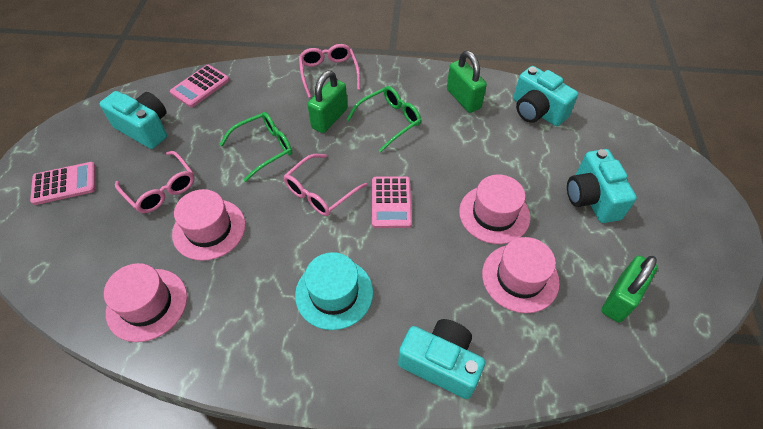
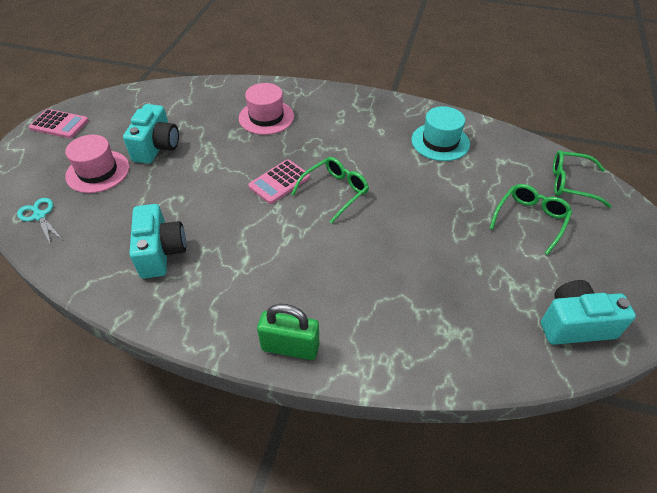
green glasses: 2 -> 3
green padlock: 3 -> 1
pink calculator: 3 -> 2
pink glasses: 3 -> 0
pink hat: 4 -> 2
turquoise camera: 4 -> 3
turquoise scissors: 0 -> 1

